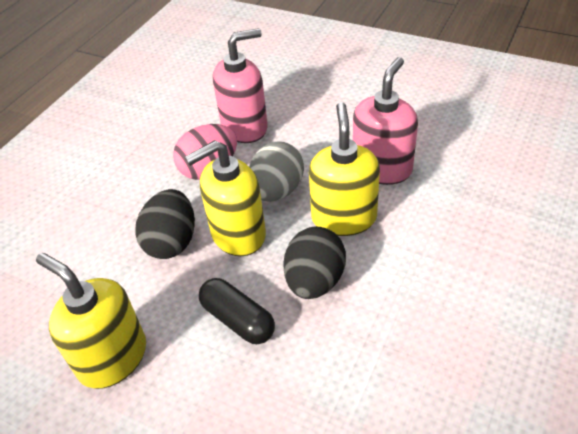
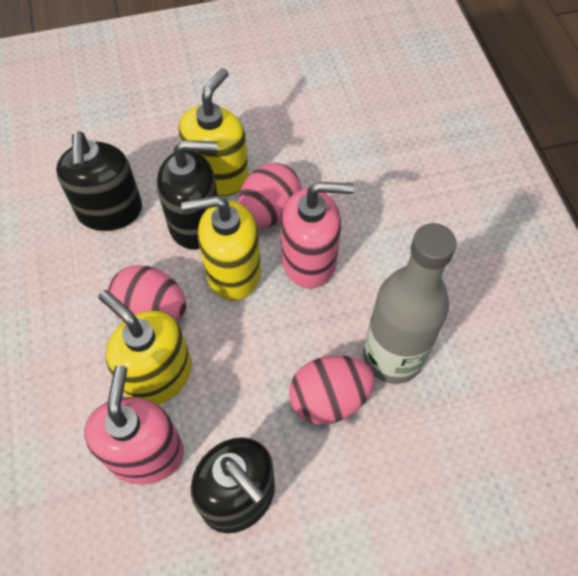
black capsule: 1 -> 0
black egg: 2 -> 0
black soap dispenser: 0 -> 3
grey bottle: 0 -> 1
grey egg: 1 -> 0
pink egg: 1 -> 3

